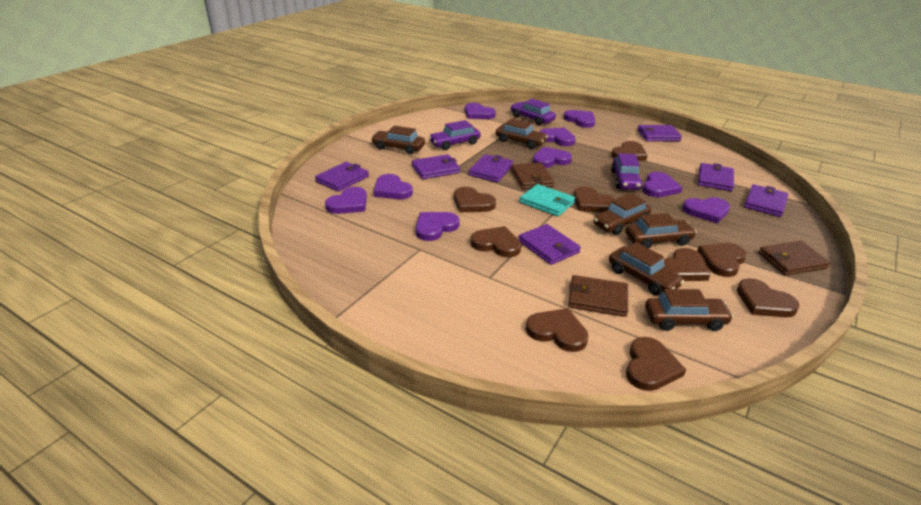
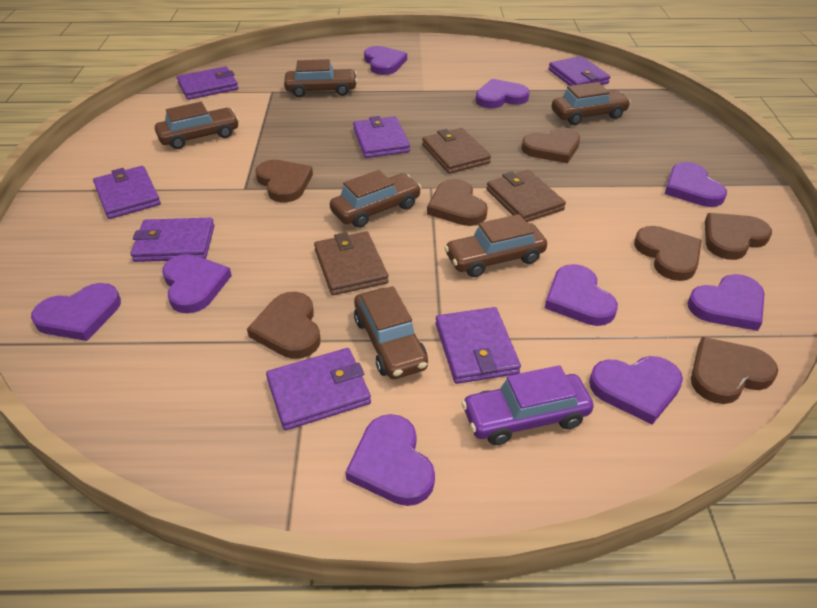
brown heart: 9 -> 7
purple car: 3 -> 1
turquoise wallet: 1 -> 0

